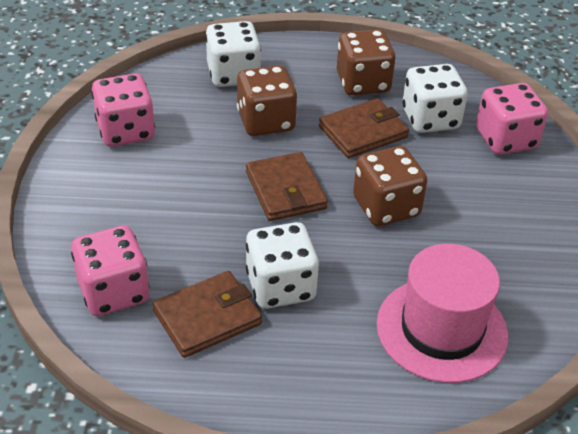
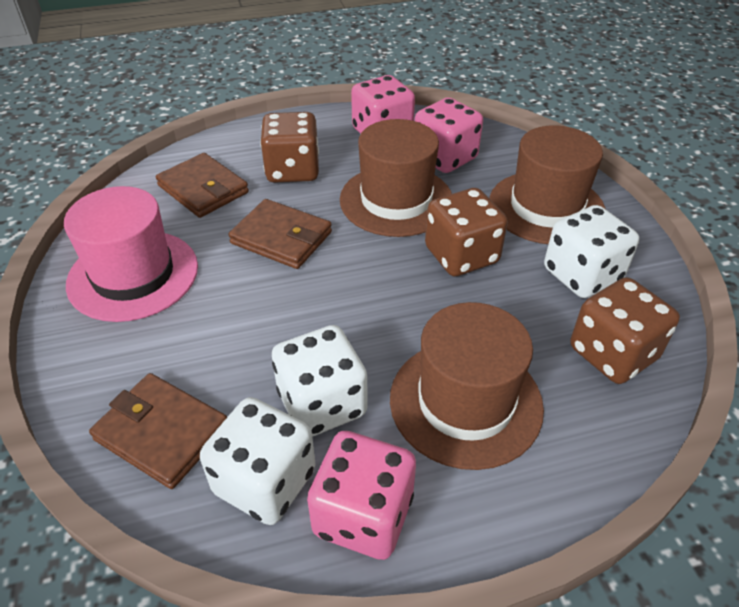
brown hat: 0 -> 3

